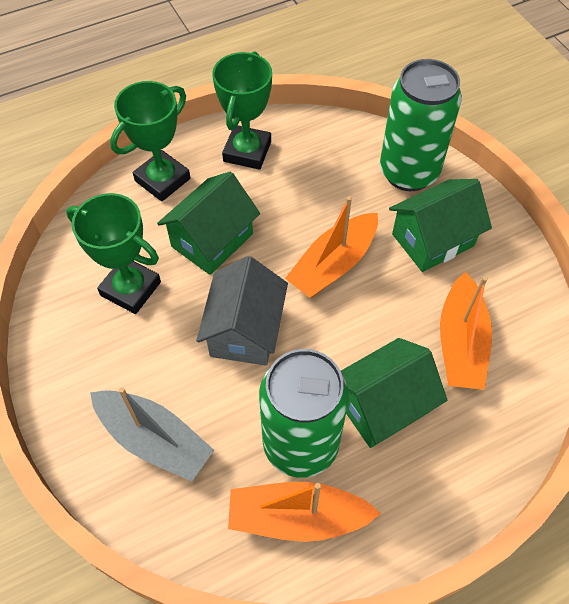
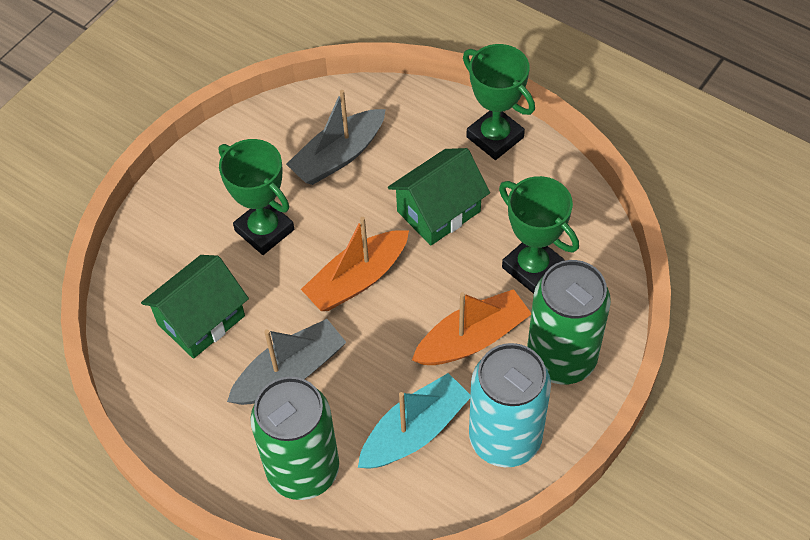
green house: 3 -> 2
grey boat: 1 -> 2
grey house: 1 -> 0
orange boat: 3 -> 2
turquoise boat: 0 -> 1
turquoise can: 0 -> 1

